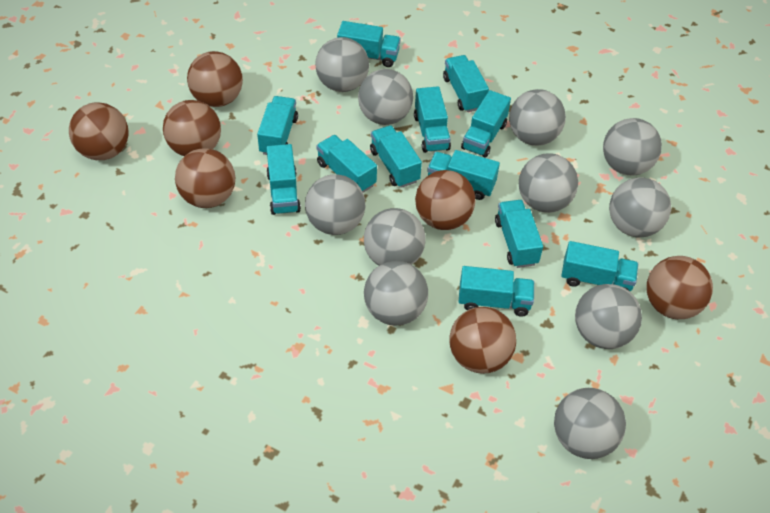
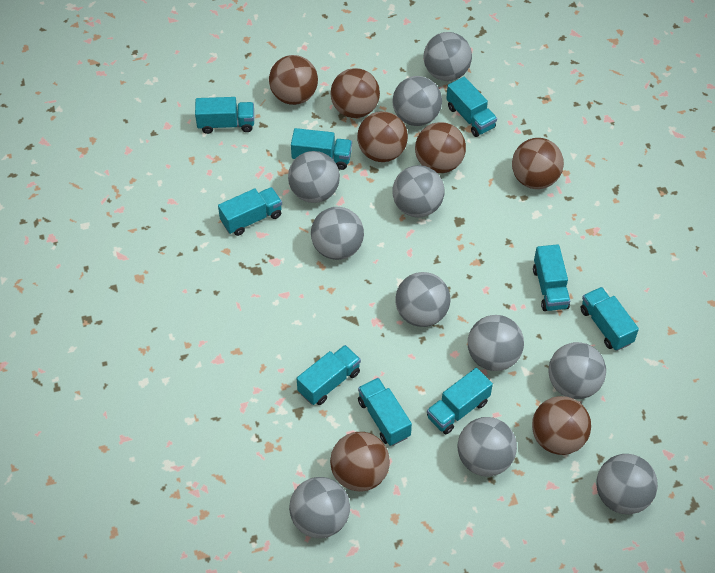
turquoise truck: 12 -> 9

